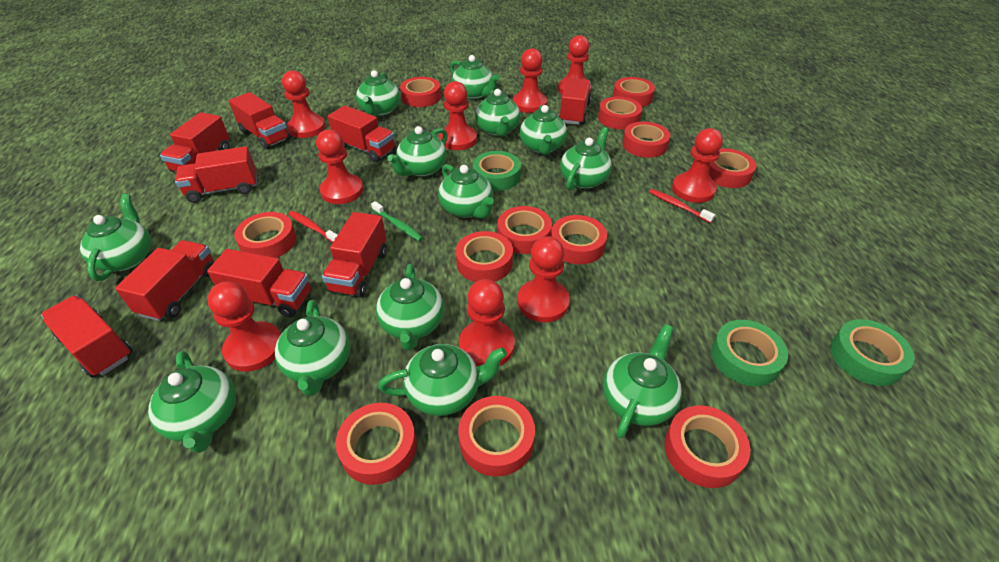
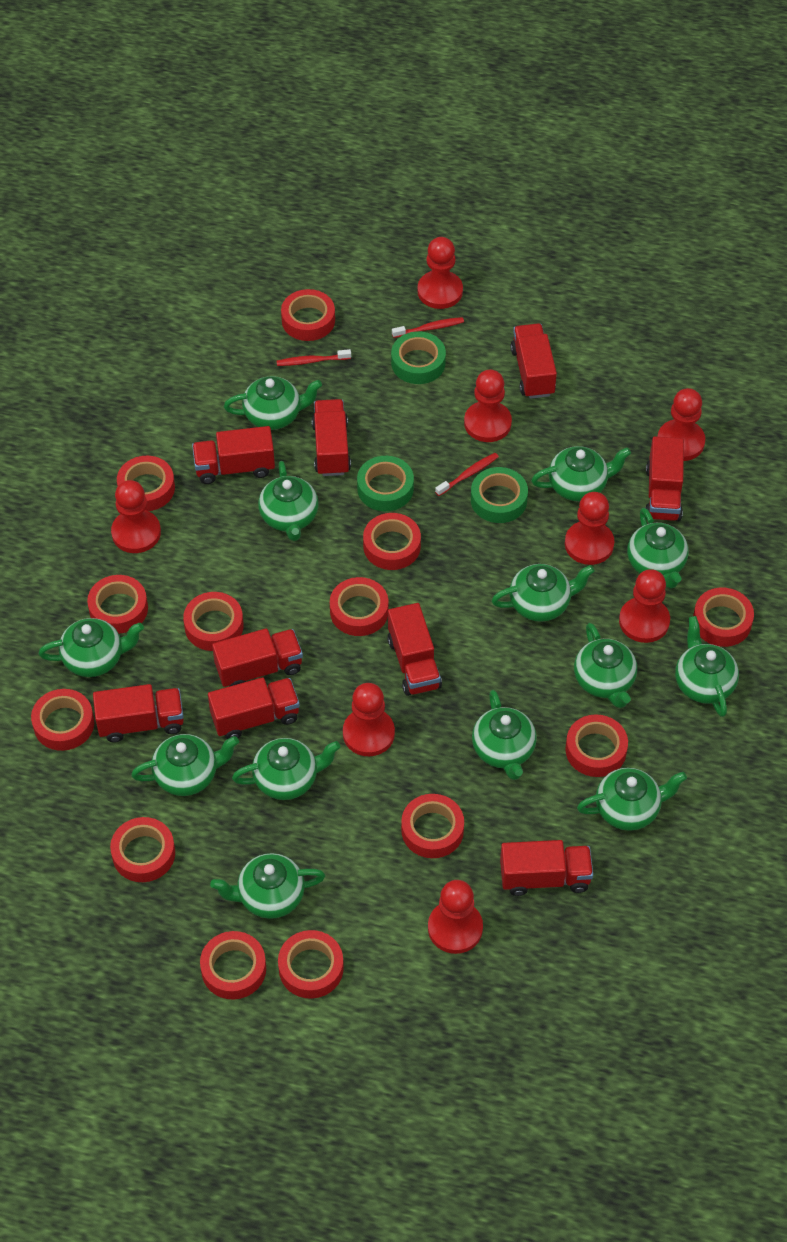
green toothbrush: 1 -> 0
red pawn: 9 -> 8
red tape: 12 -> 13
red toothbrush: 2 -> 3

